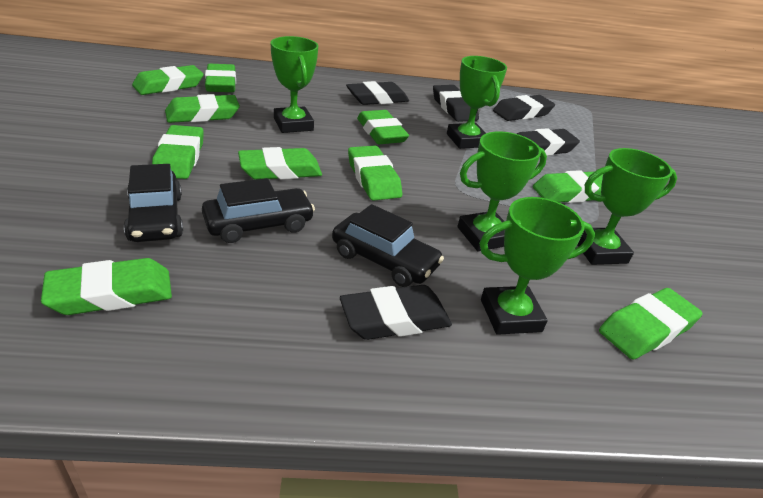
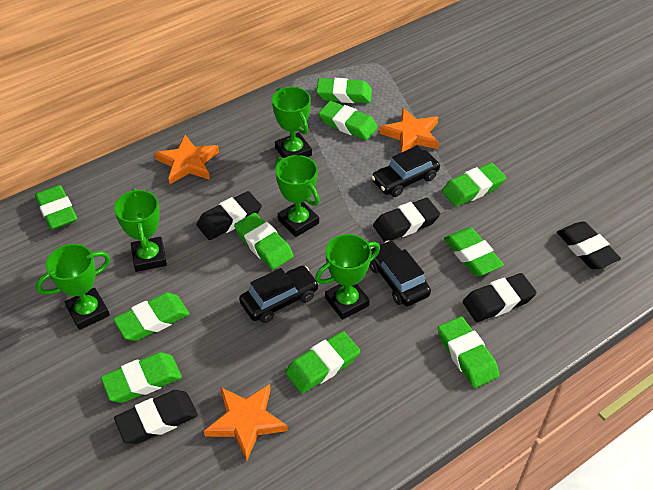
orange star: 0 -> 3

